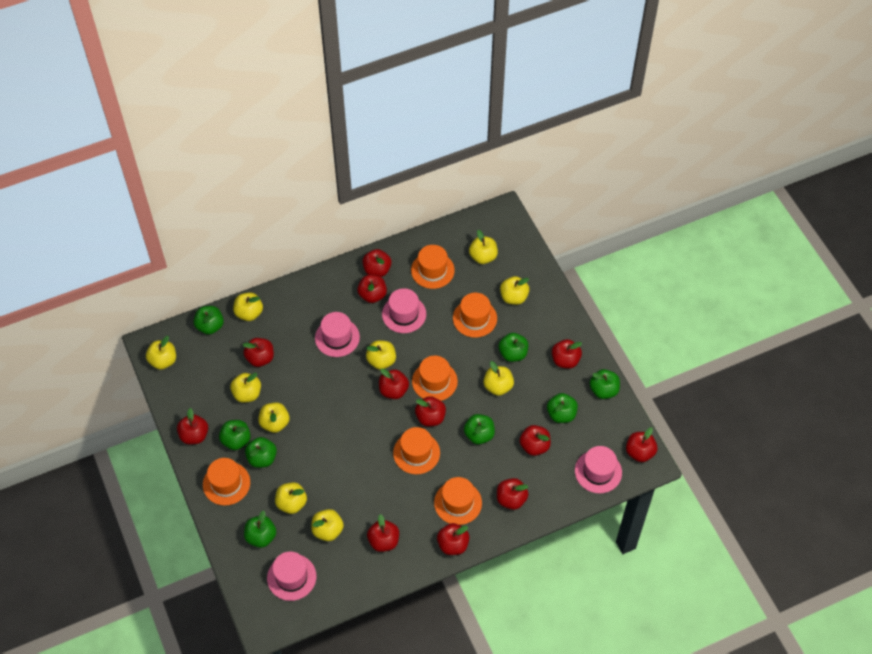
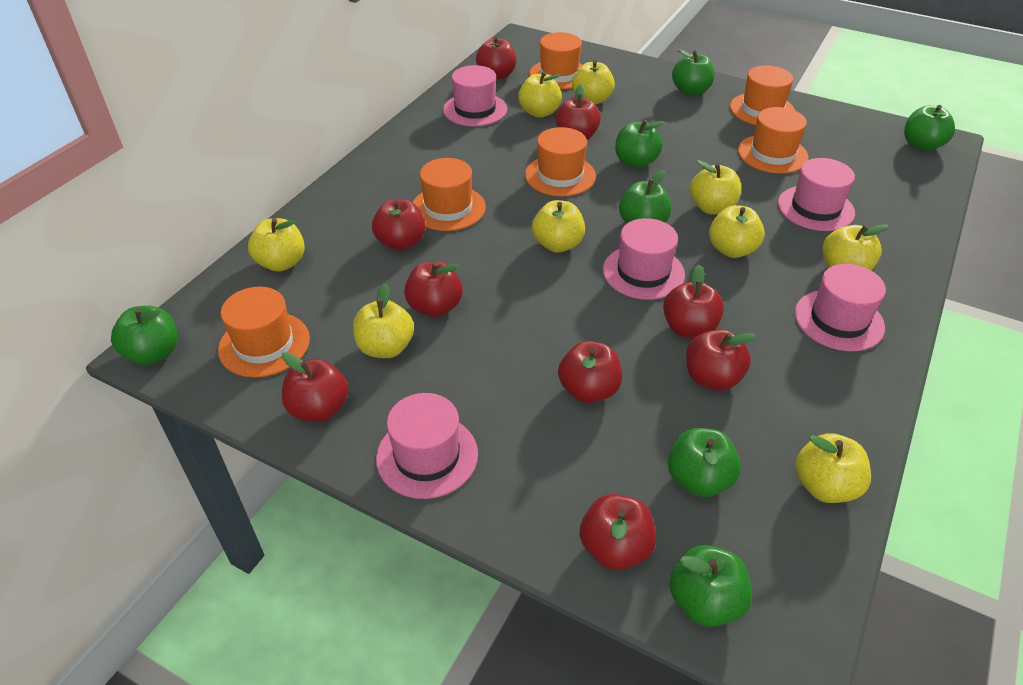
green apple: 8 -> 7
pink hat: 4 -> 5
red apple: 12 -> 9
yellow apple: 10 -> 9

